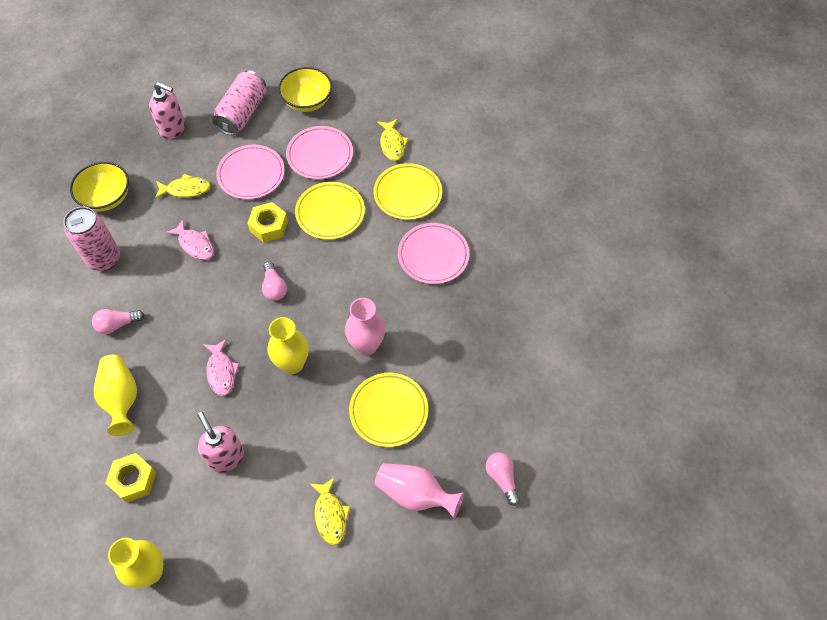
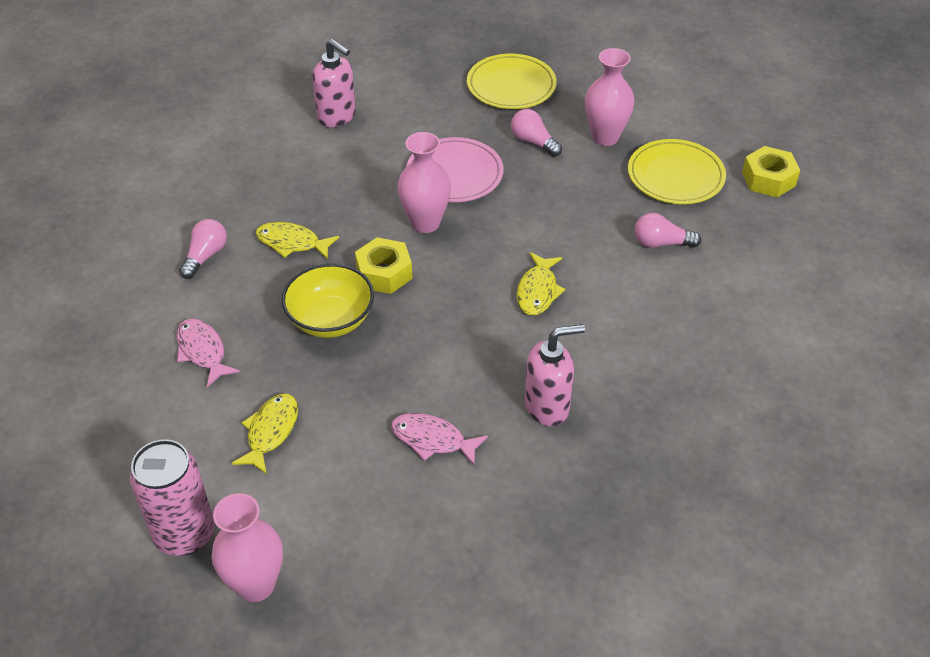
pink can: 2 -> 1
pink plate: 3 -> 1
pink vase: 2 -> 3
yellow bowl: 2 -> 1
yellow plate: 3 -> 2
yellow vase: 3 -> 0

